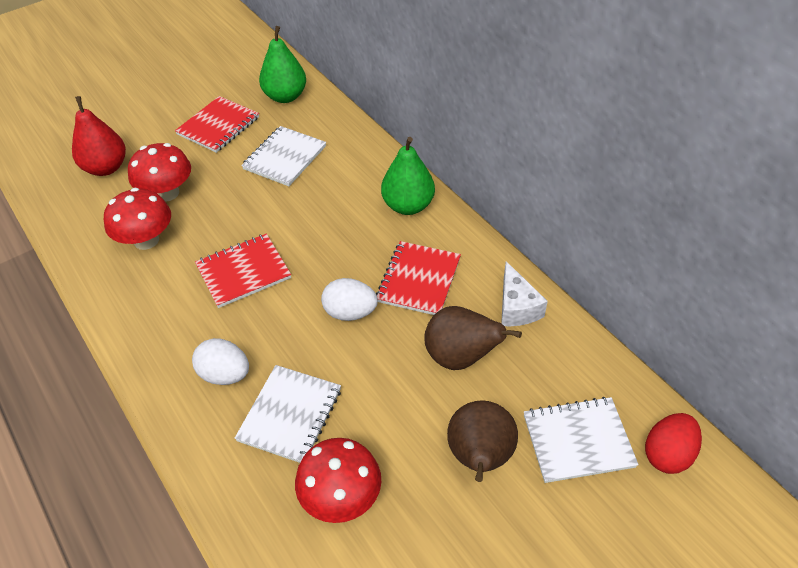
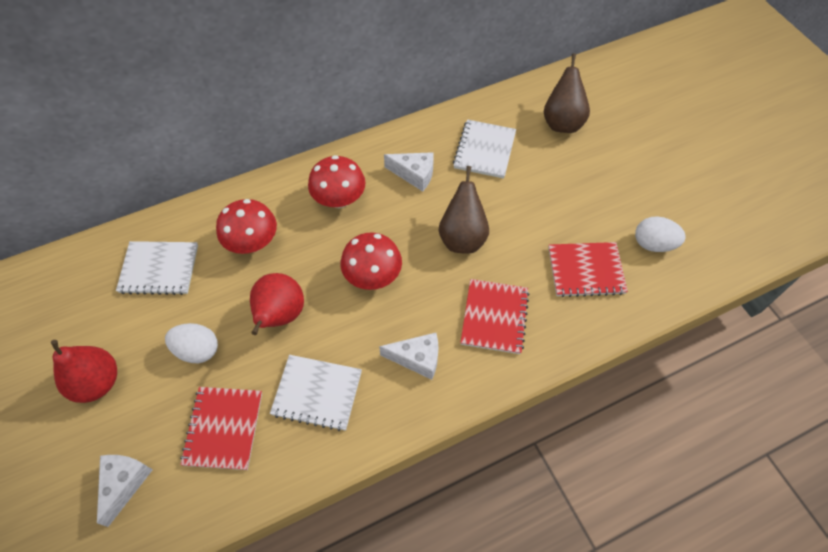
green pear: 2 -> 0
red egg: 1 -> 0
red pear: 1 -> 2
white cheese: 1 -> 3

